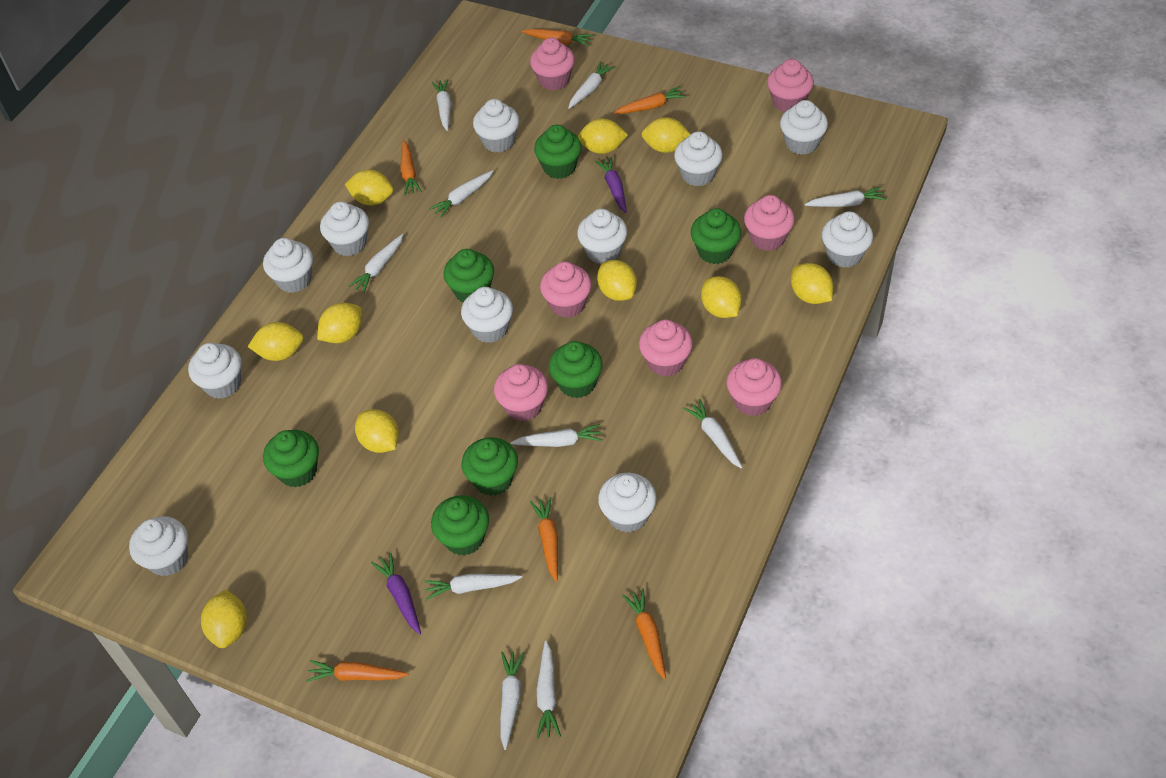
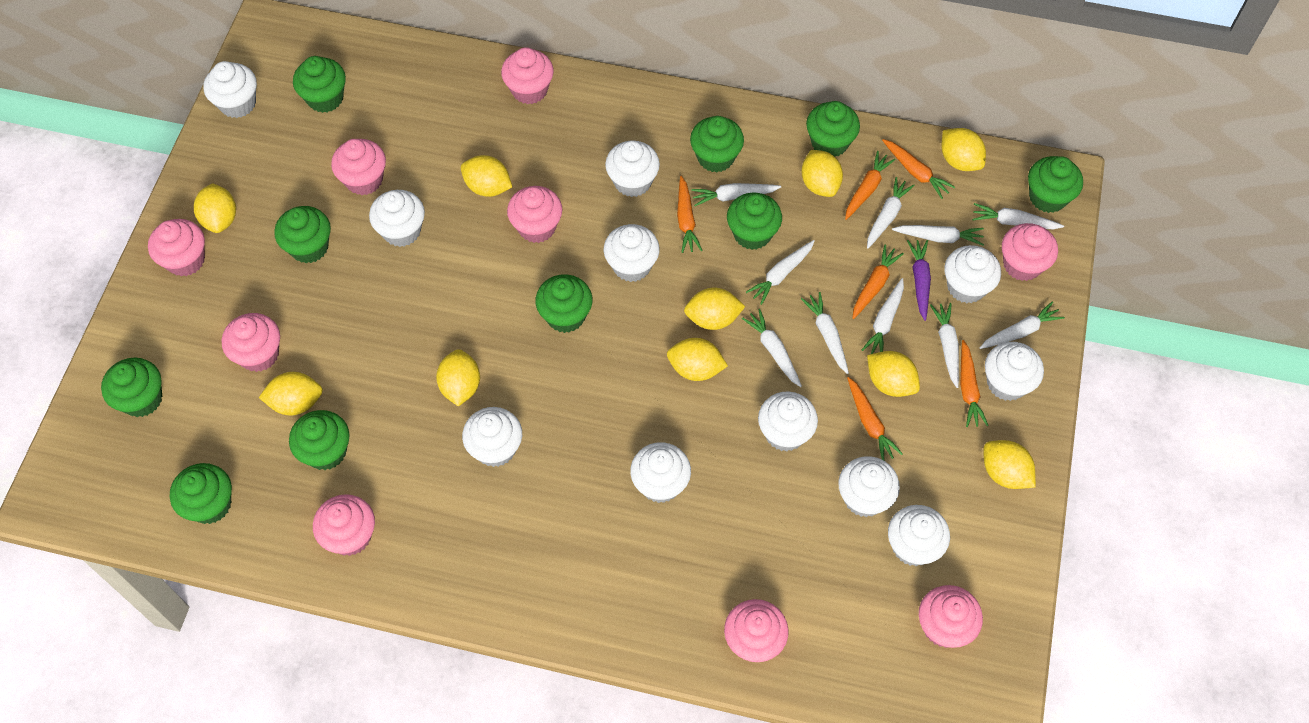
green cupcake: 7 -> 10
pink cupcake: 7 -> 9
purple carrot: 2 -> 1

